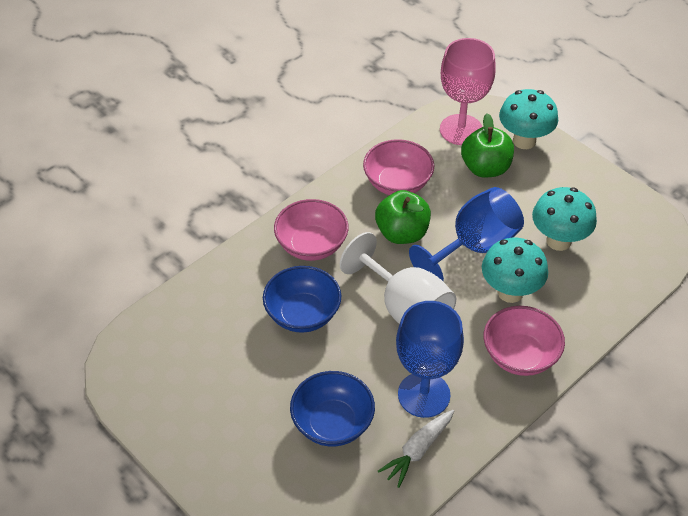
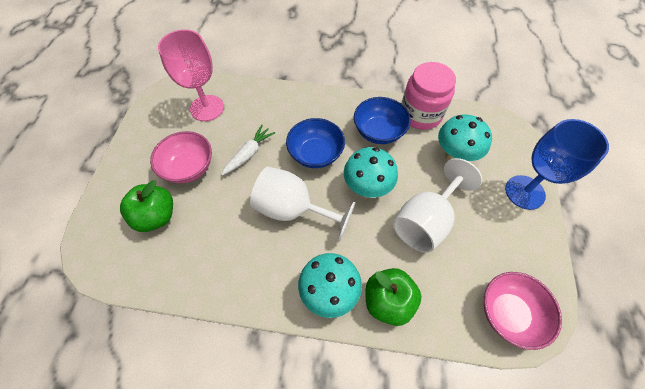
blue goblet: 2 -> 1
pink bowl: 3 -> 2
pink jar: 0 -> 1
white goblet: 1 -> 2

